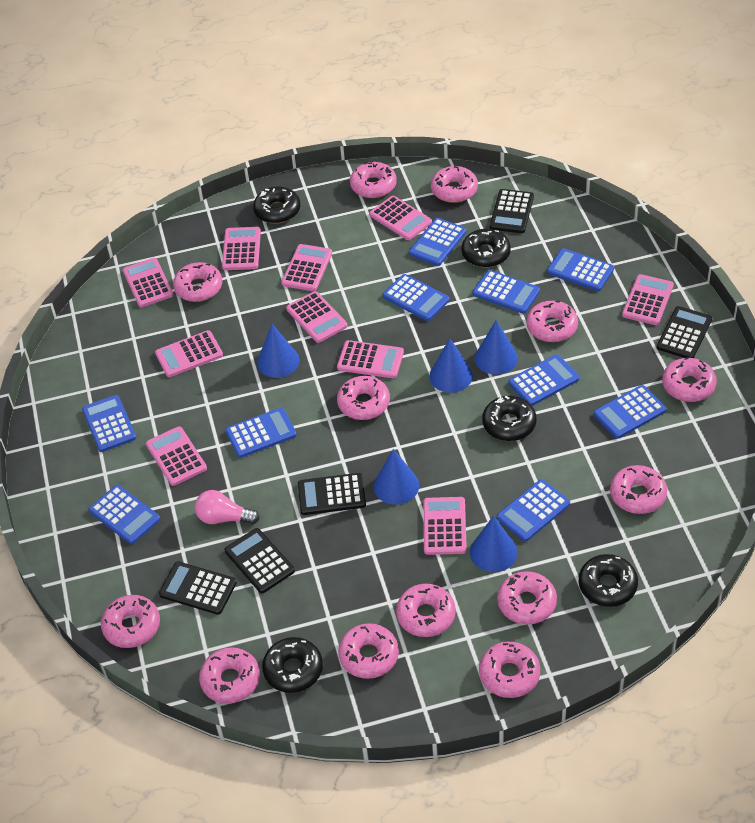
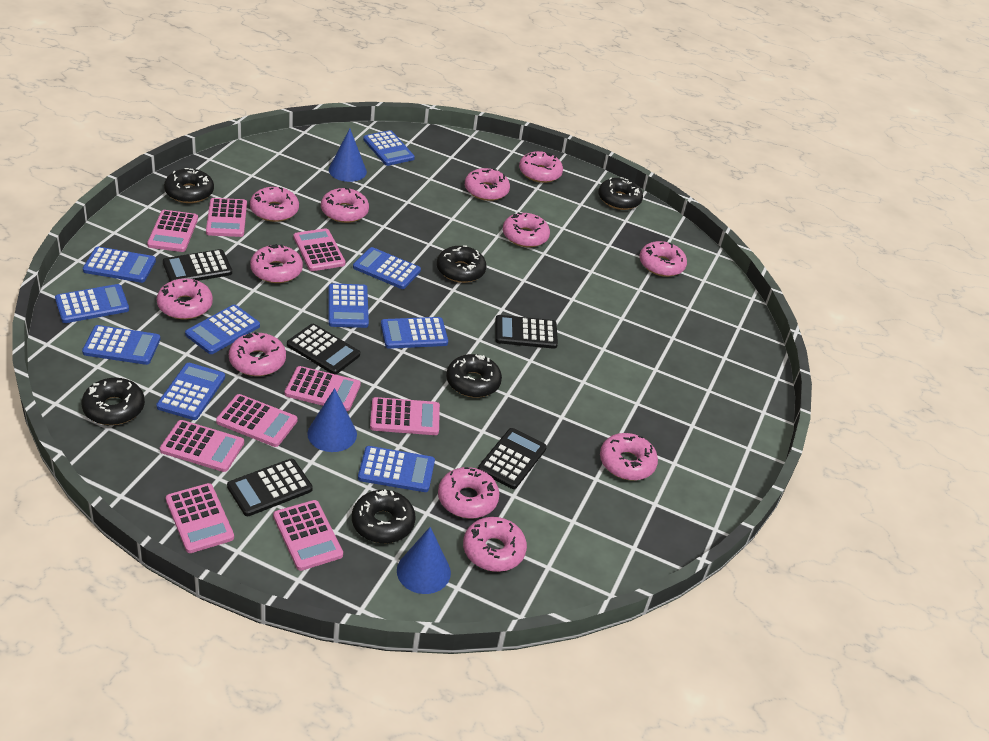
black donut: 5 -> 6
blue cone: 5 -> 3
pink calculator: 10 -> 9
pink donut: 13 -> 12
pink light bulb: 1 -> 0

